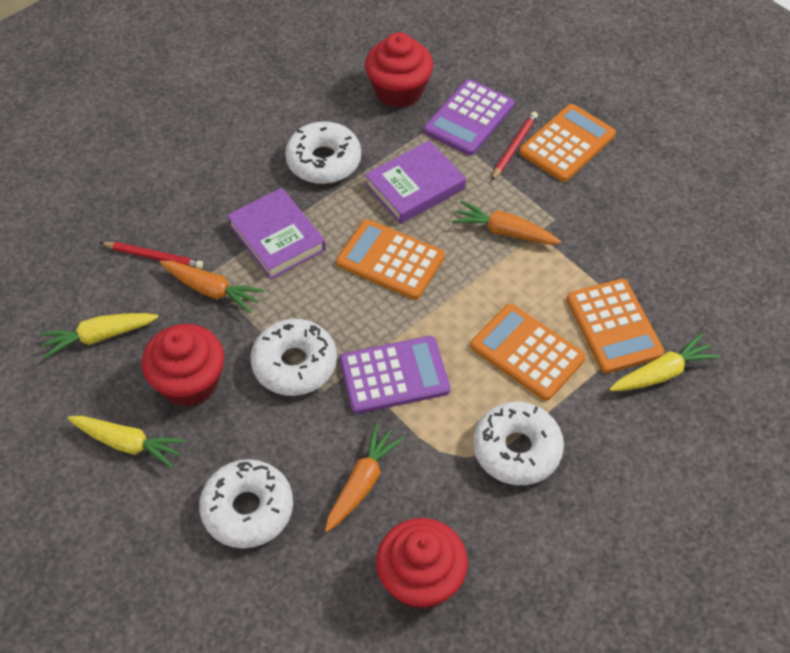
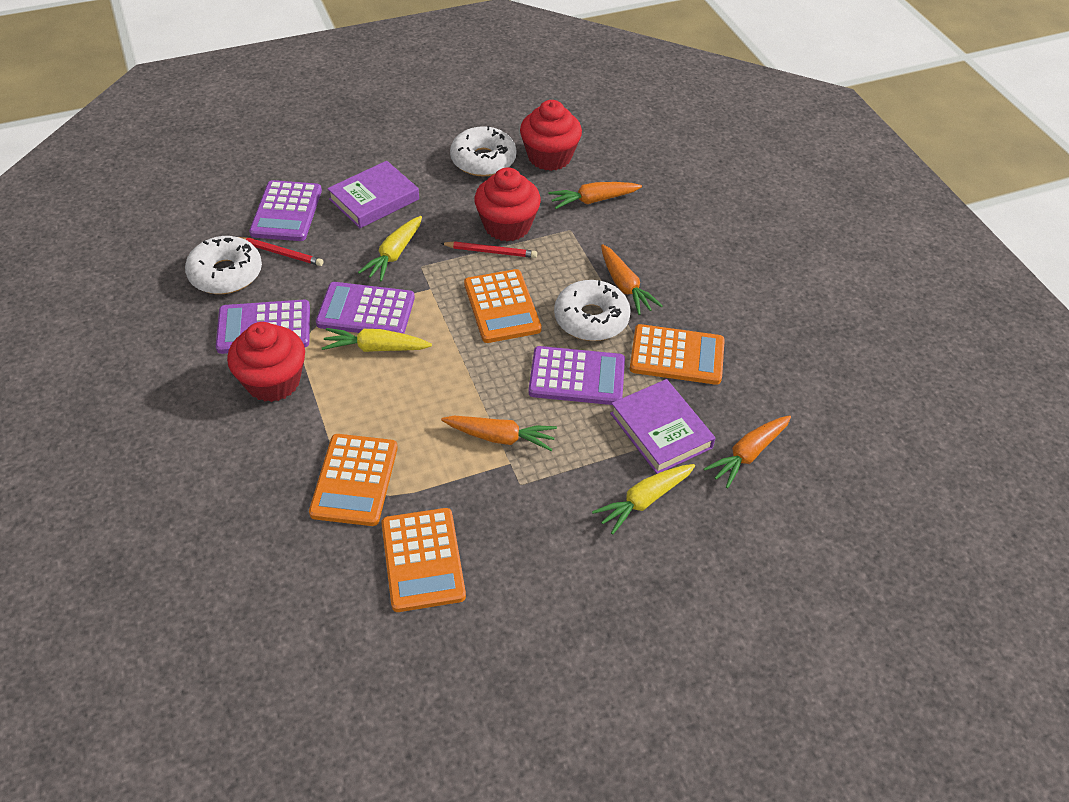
orange carrot: 3 -> 4
purple calculator: 2 -> 4
white donut: 4 -> 3

